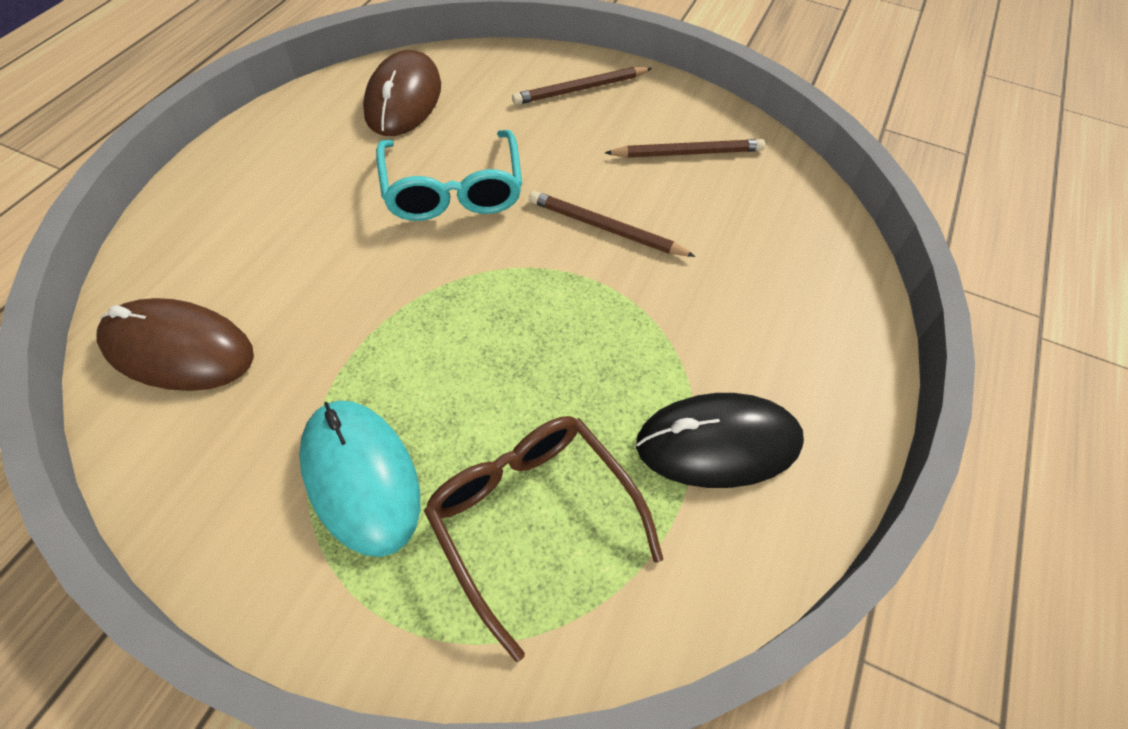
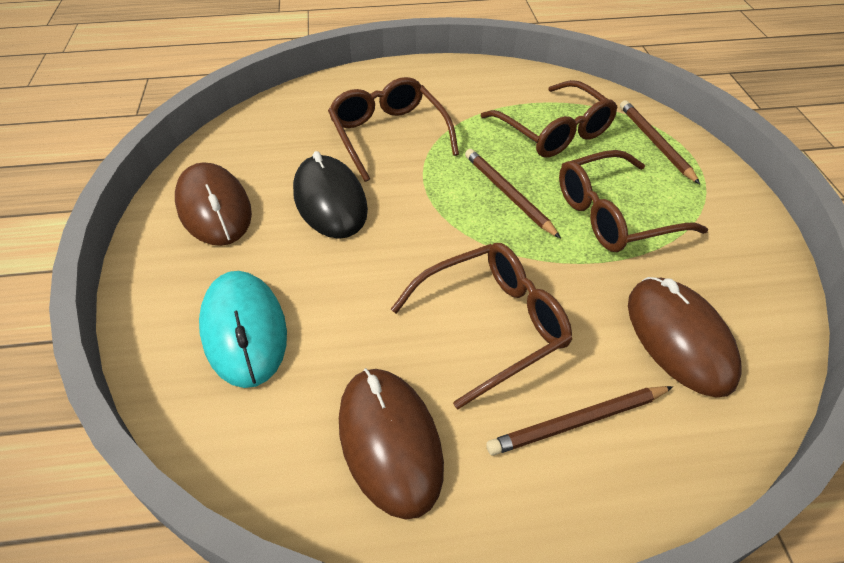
brown glasses: 1 -> 4
brown mouse: 2 -> 3
turquoise glasses: 1 -> 0

